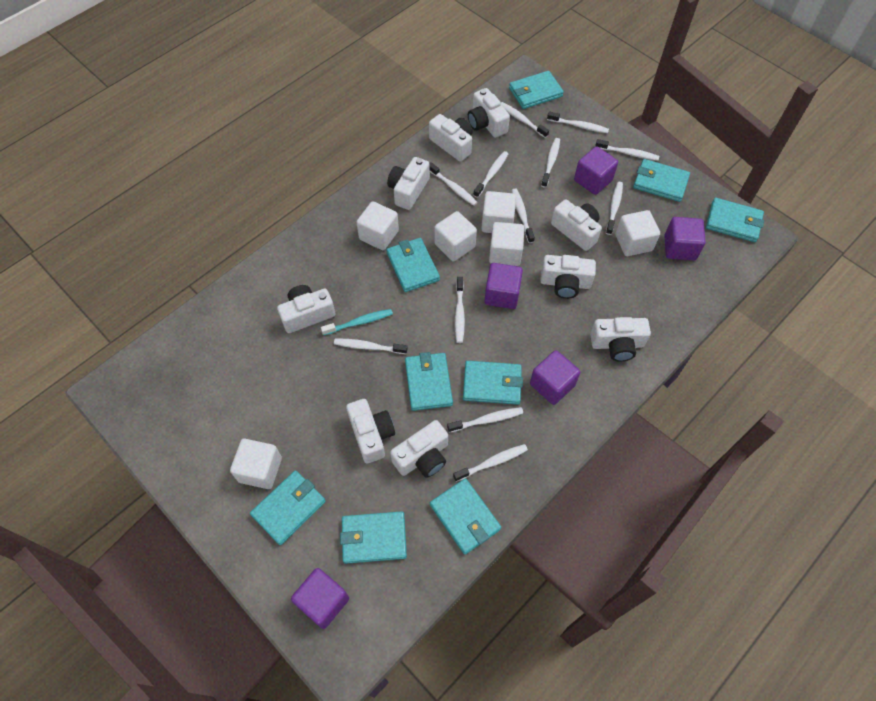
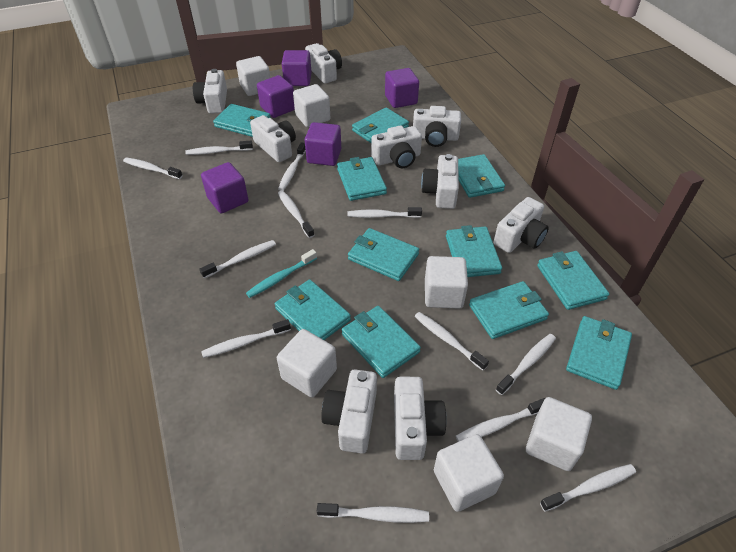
turquoise wallet: 9 -> 11

